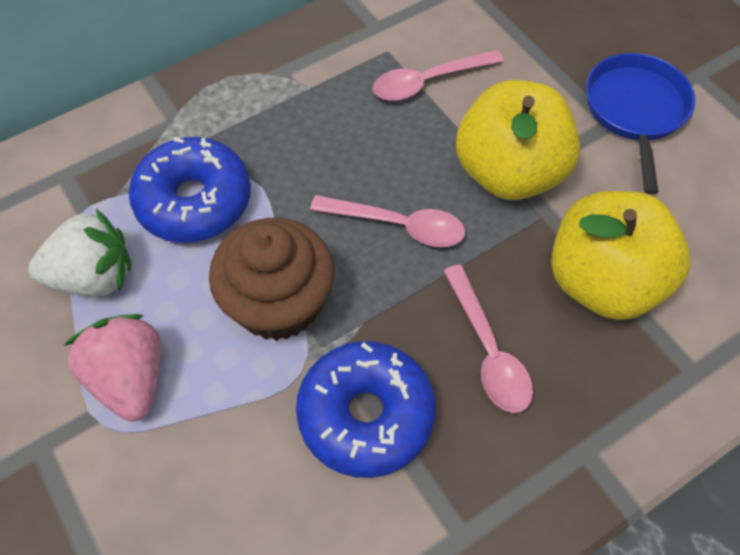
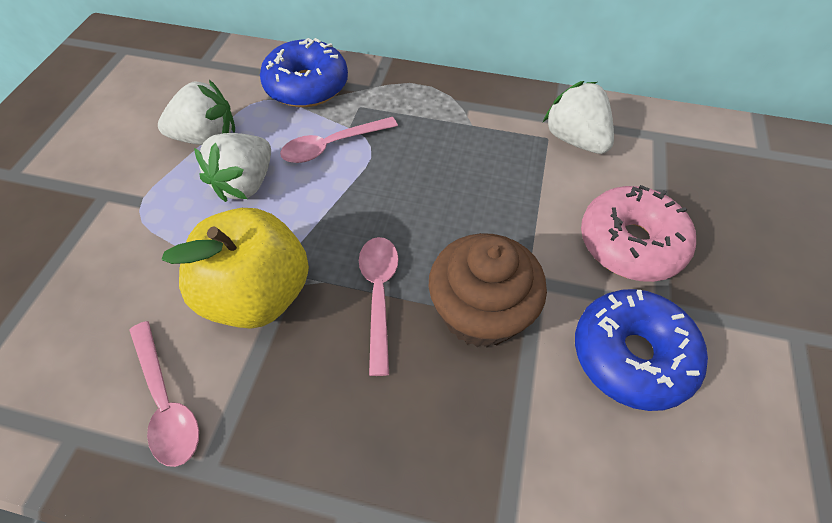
blue pan: 1 -> 0
pink donut: 0 -> 1
pink strawberry: 1 -> 0
white strawberry: 1 -> 3
yellow apple: 2 -> 1

